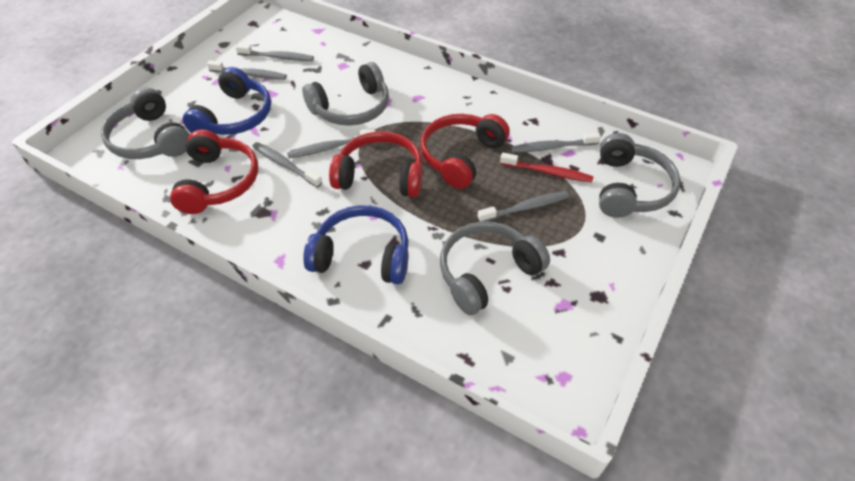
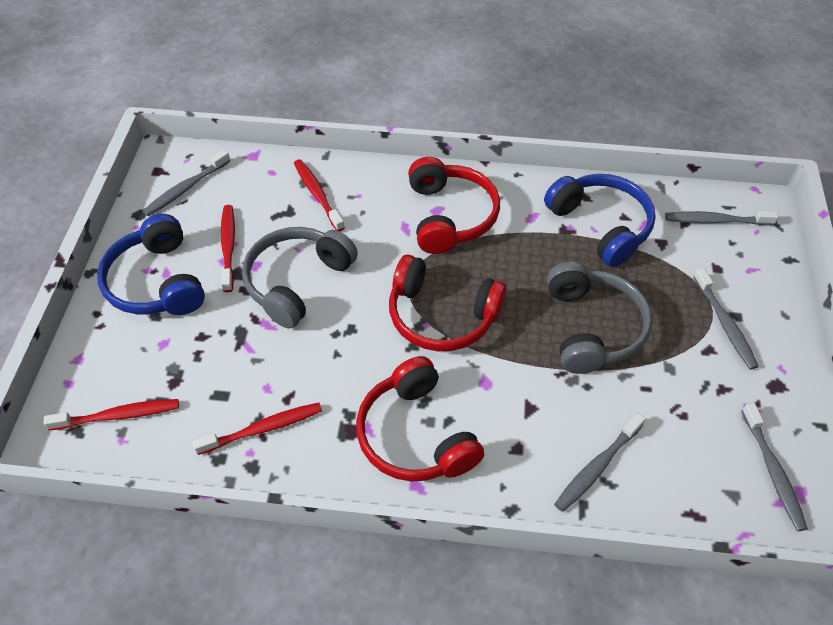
grey headphones: 4 -> 2
grey toothbrush: 6 -> 5
red toothbrush: 1 -> 4

